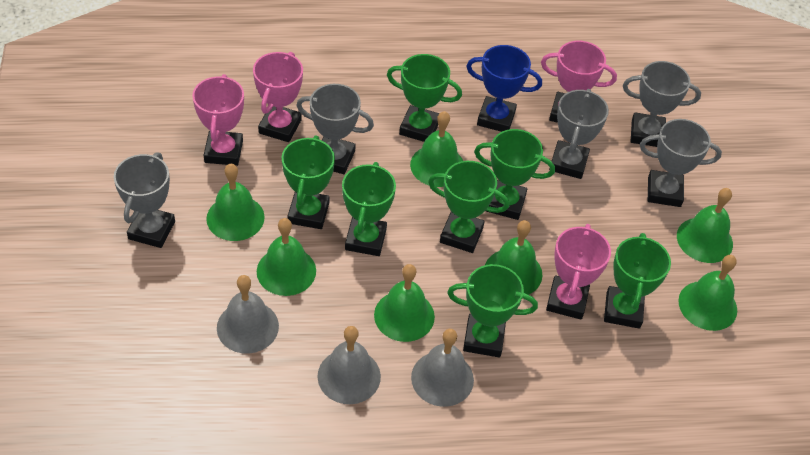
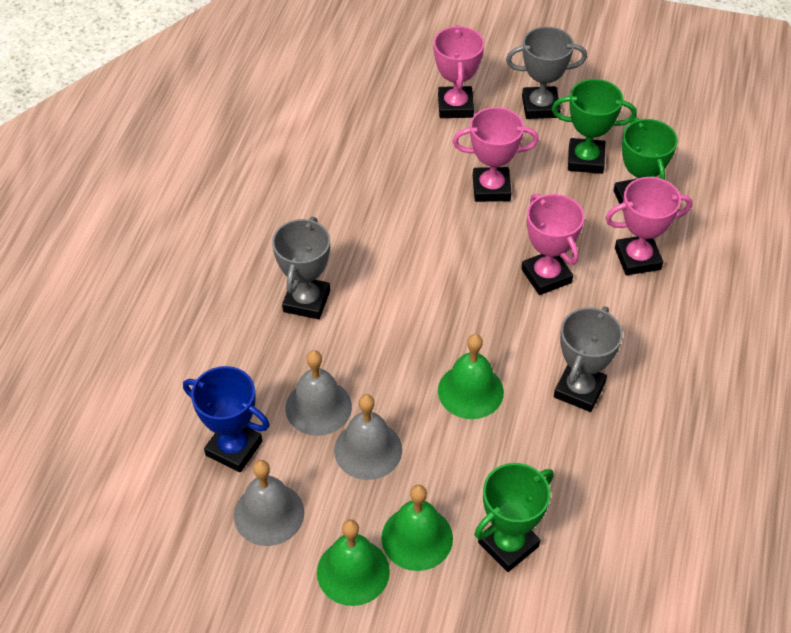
green bell: 7 -> 3
green trophy: 7 -> 3
grey trophy: 5 -> 3

